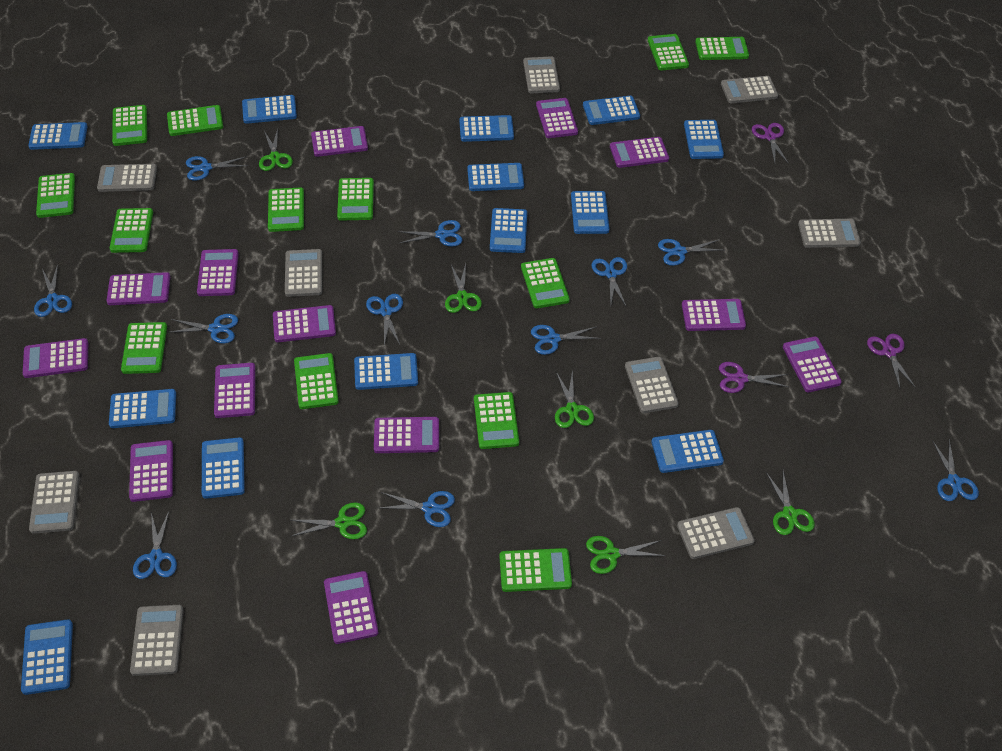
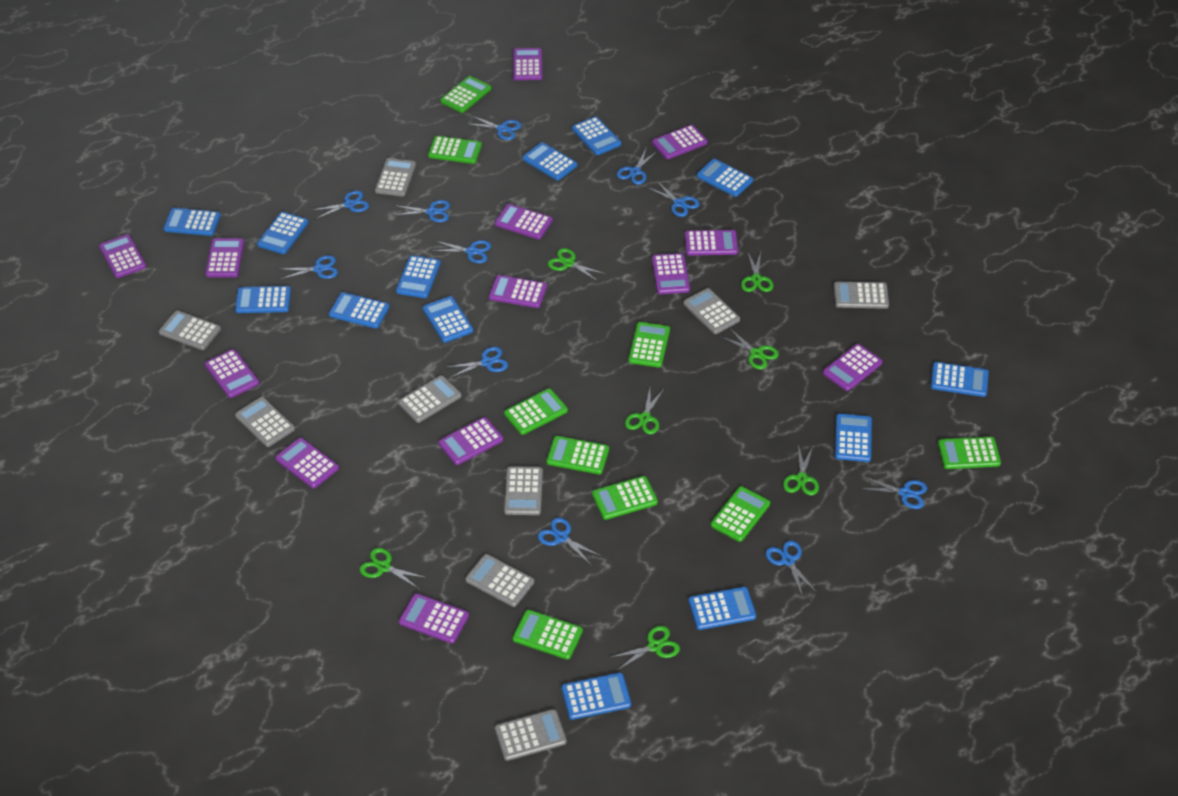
green calculator: 13 -> 9
green scissors: 6 -> 7
purple scissors: 3 -> 0

